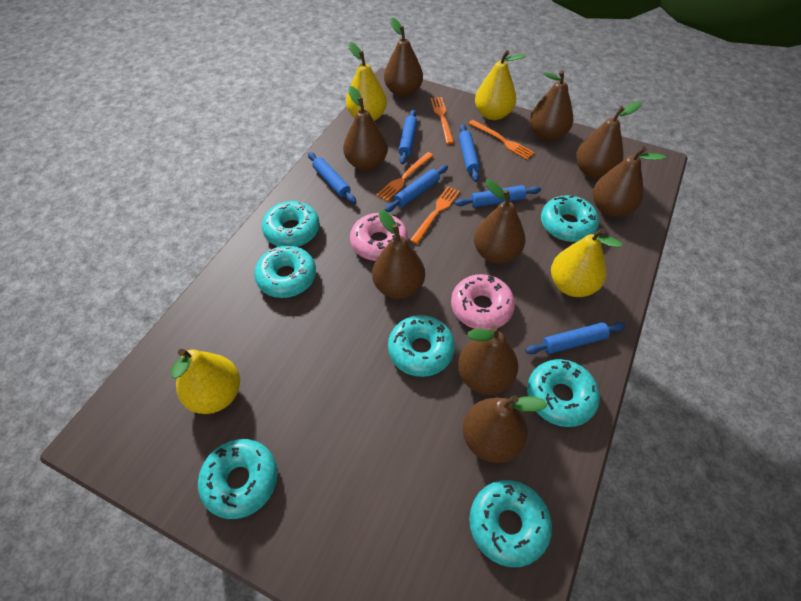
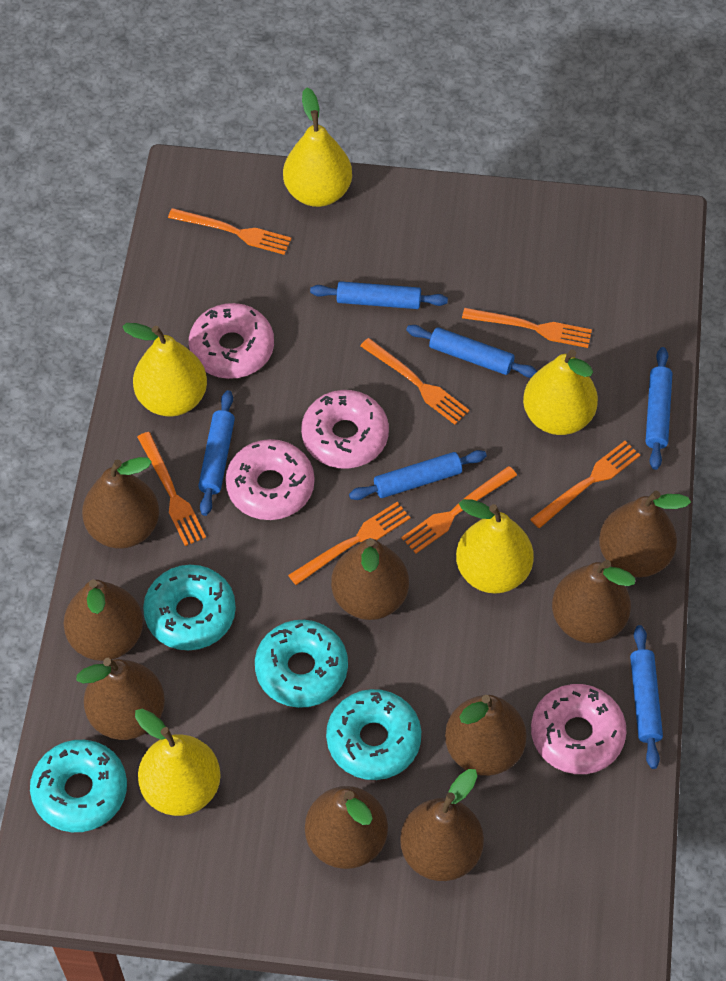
orange fork: 4 -> 7
pink donut: 2 -> 4
turquoise donut: 7 -> 4
yellow pear: 4 -> 5

